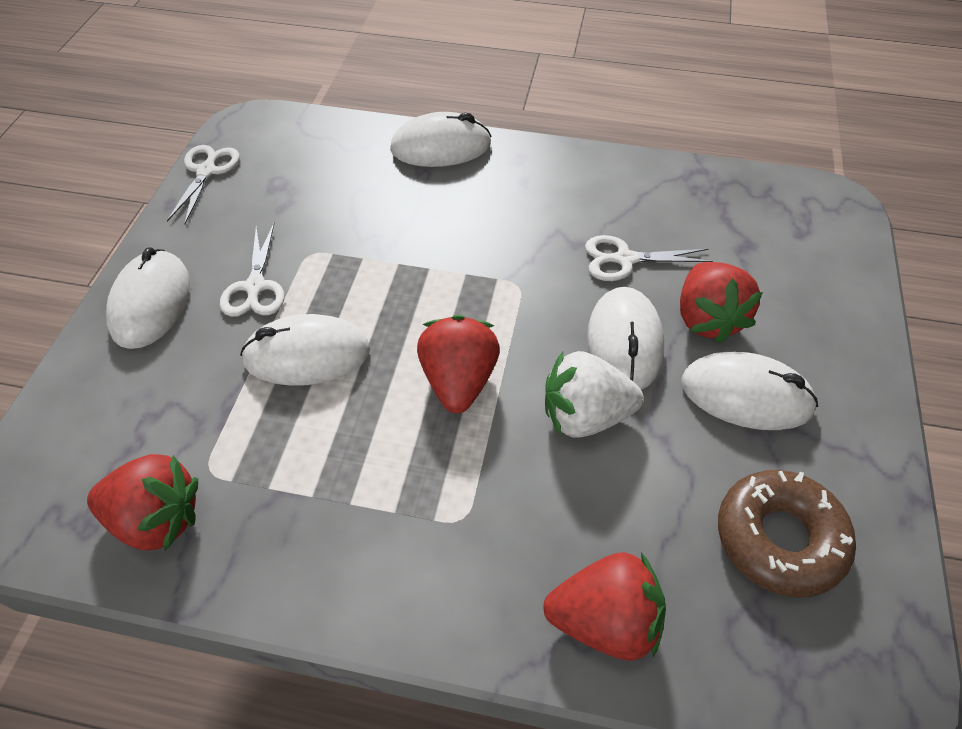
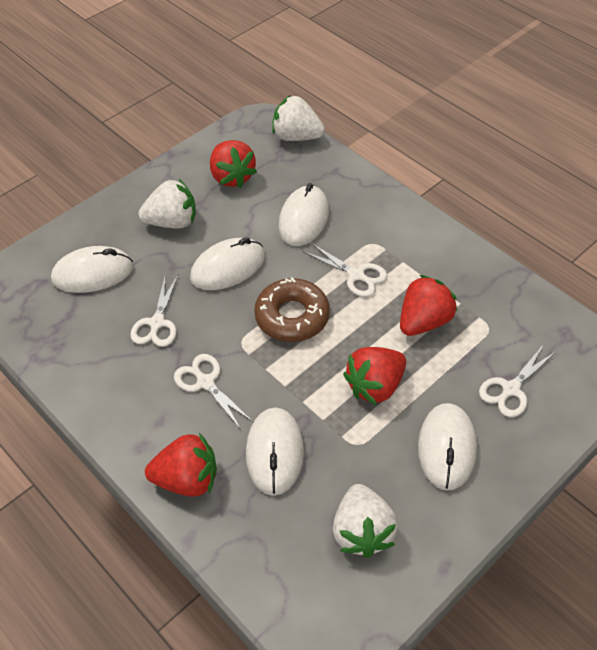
white scissors: 3 -> 4
white strawberry: 1 -> 3

